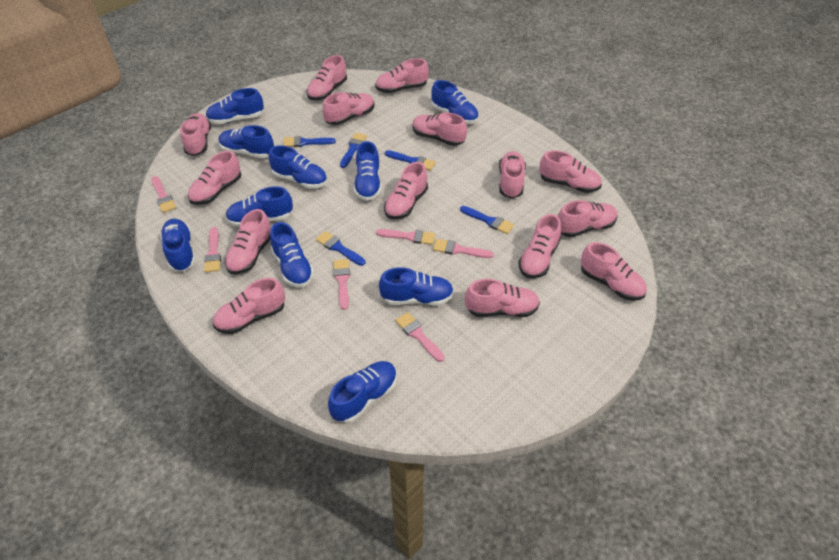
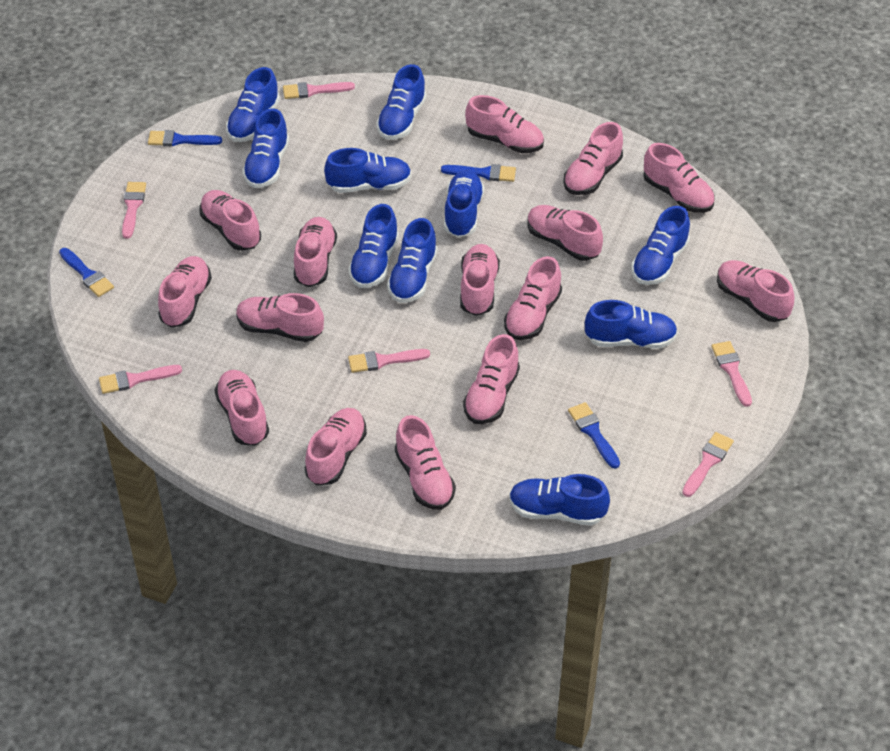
blue brush: 5 -> 4

